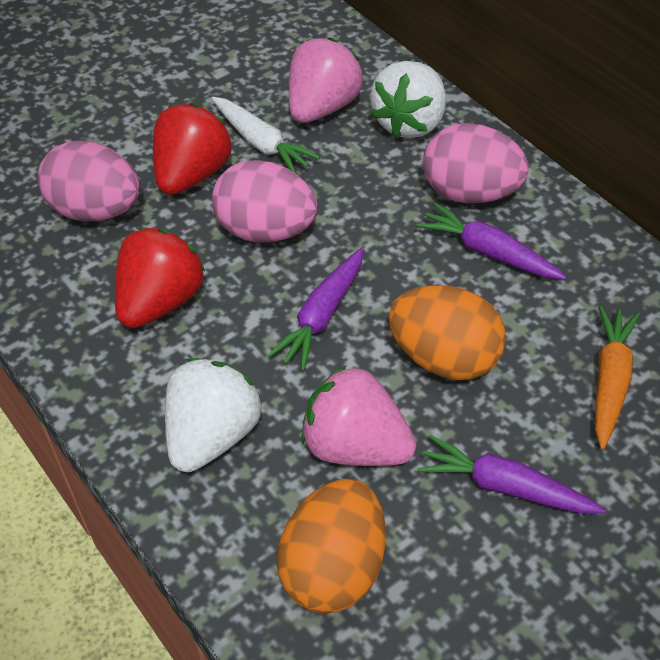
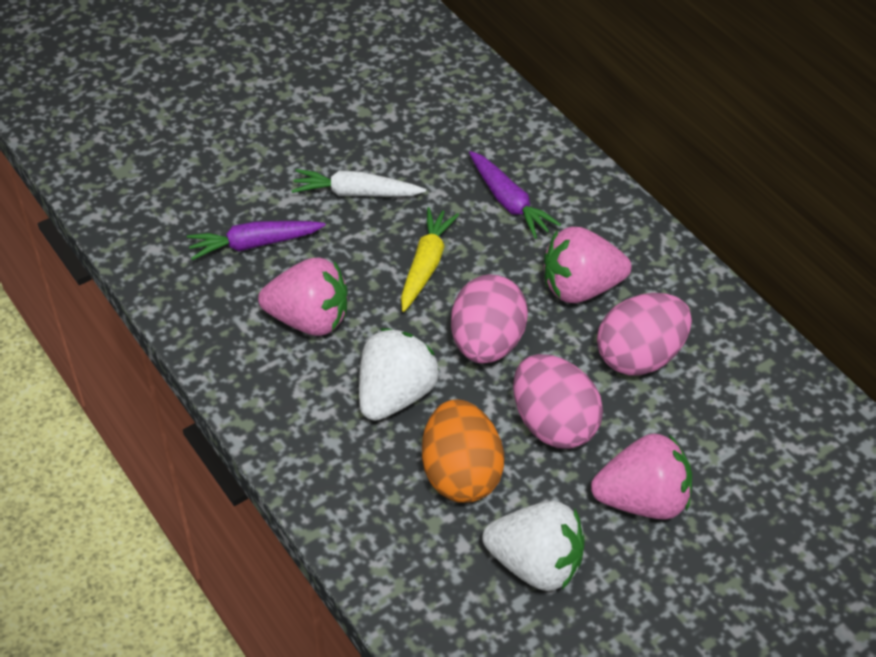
orange carrot: 1 -> 0
orange egg: 2 -> 1
pink strawberry: 2 -> 3
purple carrot: 3 -> 2
red strawberry: 2 -> 0
yellow carrot: 0 -> 1

